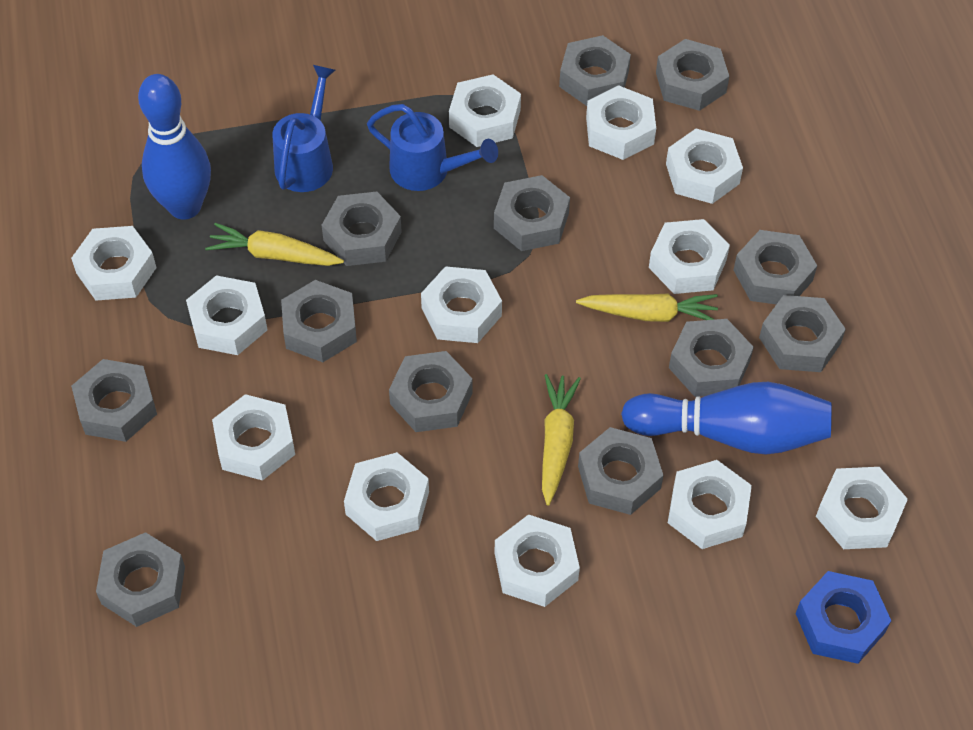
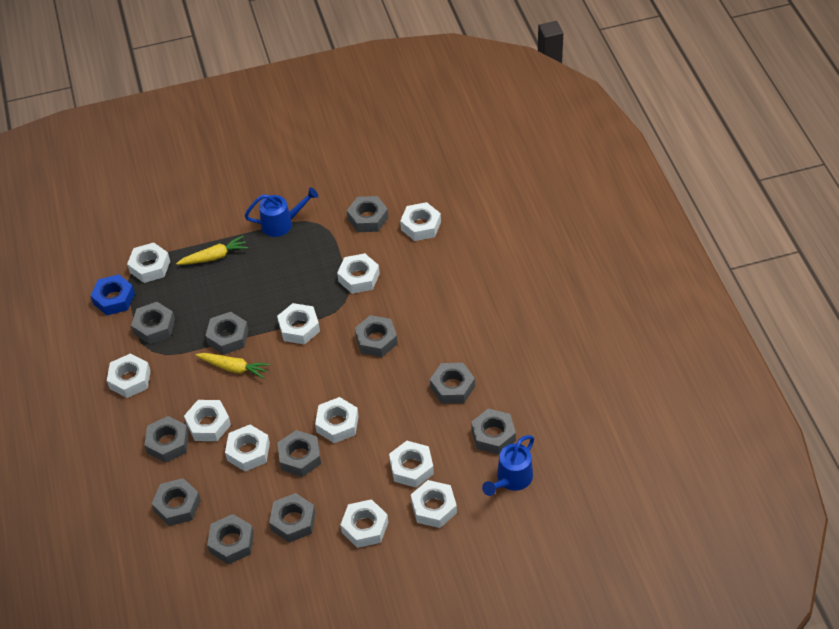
blue bowling pin: 2 -> 0
grey nut: 12 -> 11
white nut: 12 -> 11
yellow carrot: 3 -> 2

